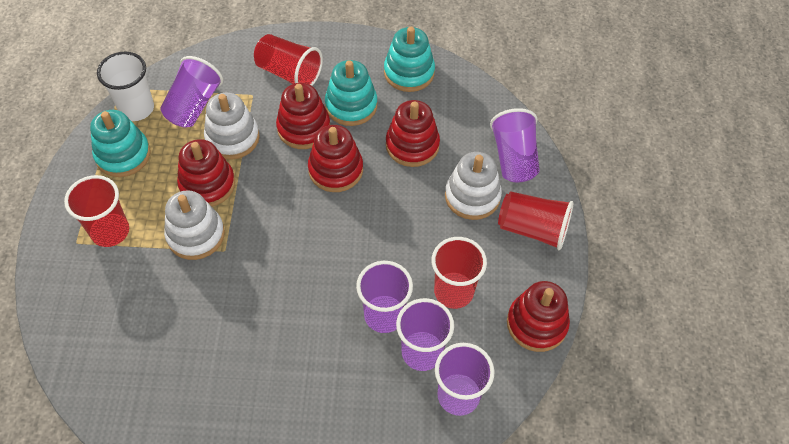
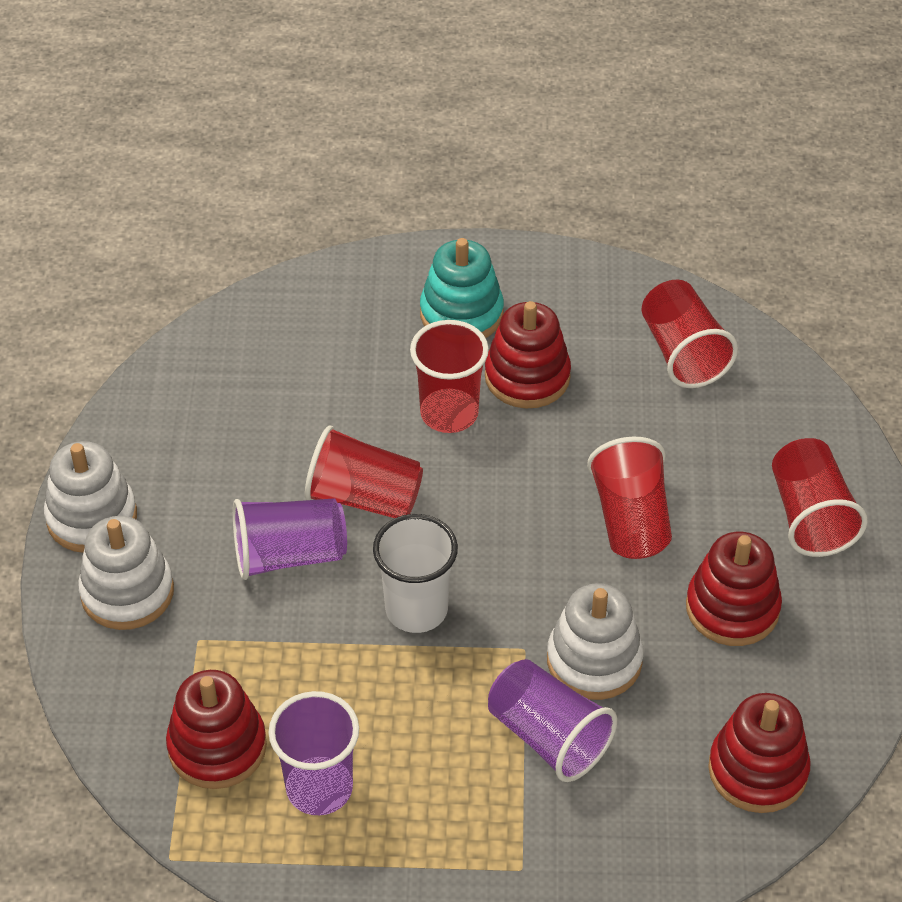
purple cup: 5 -> 3
red cup: 4 -> 5
red stacking toy: 5 -> 4
turquoise stacking toy: 3 -> 1

